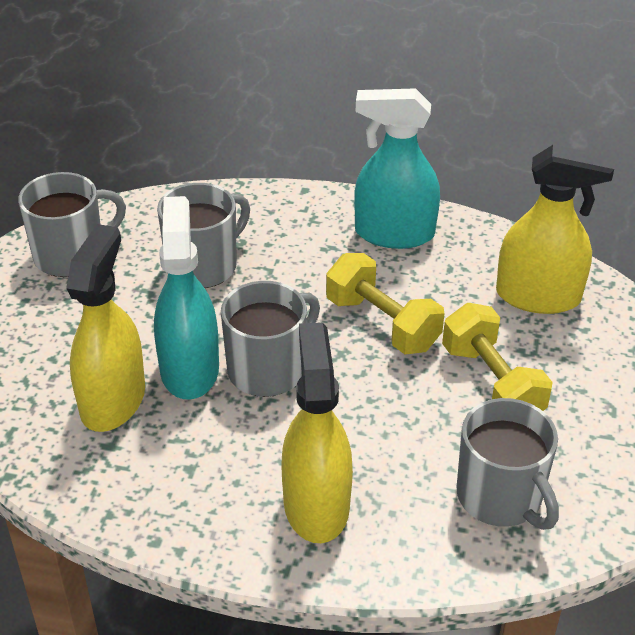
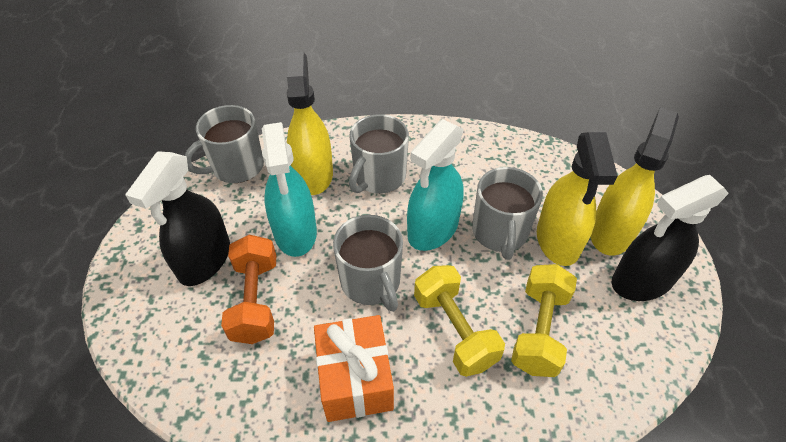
black spray bottle: 0 -> 2
orange dumbbell: 0 -> 1
orange gift: 0 -> 1

